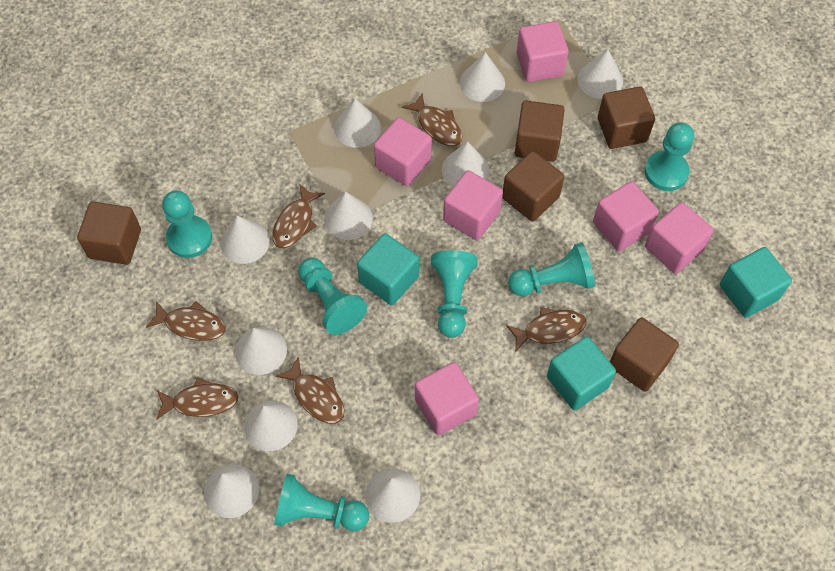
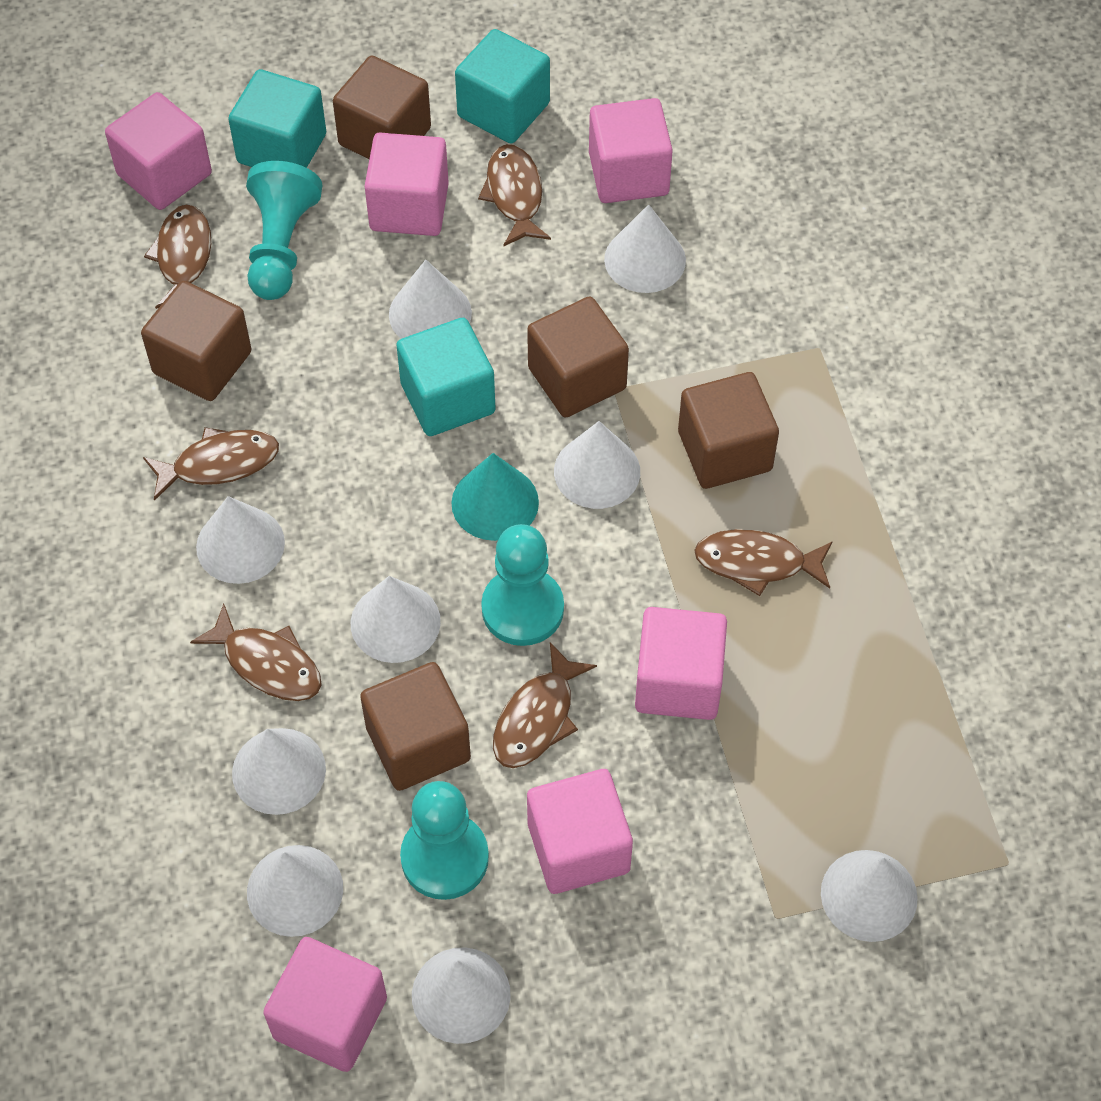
turquoise cone: 0 -> 1
turquoise pawn: 6 -> 3
white cone: 10 -> 9

